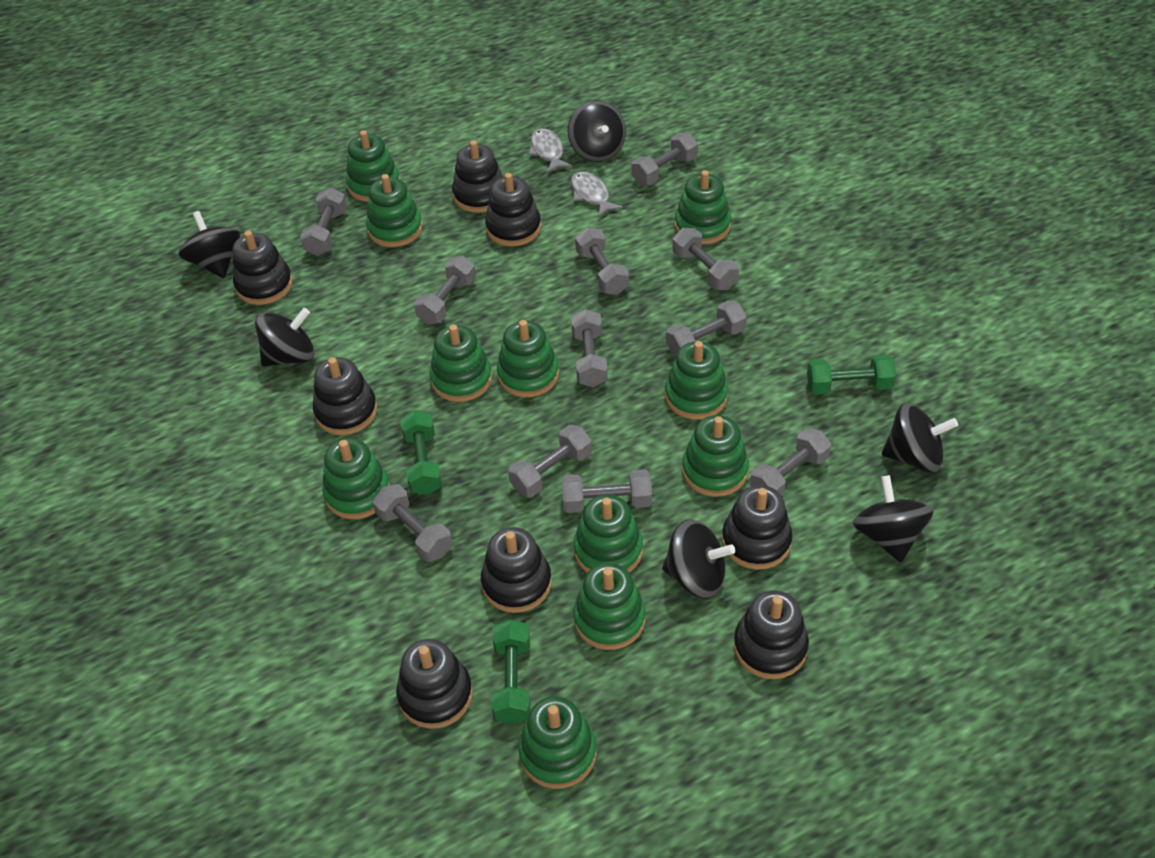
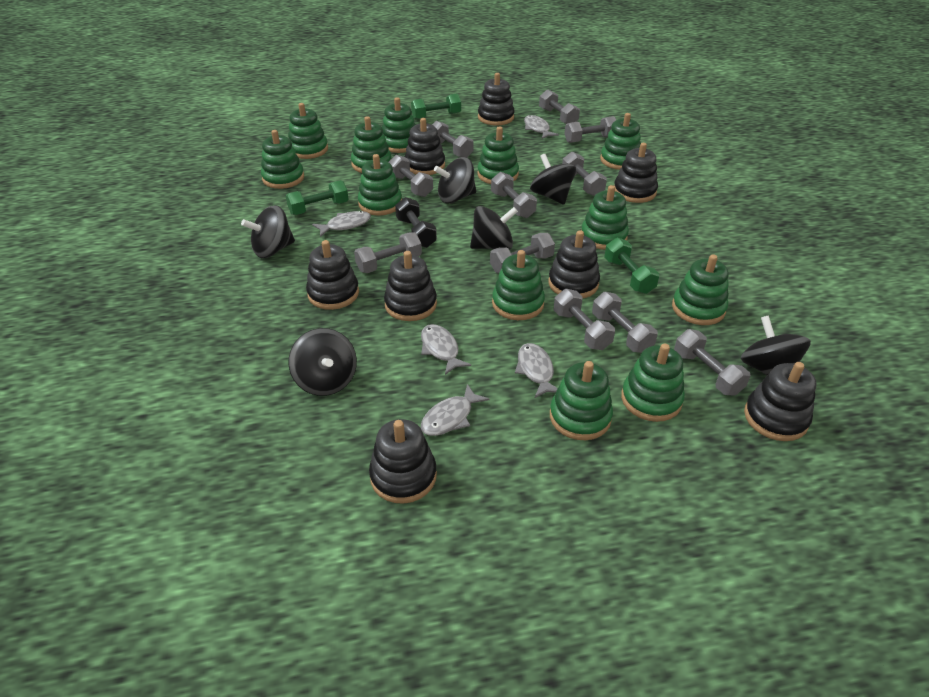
black dumbbell: 0 -> 1
green stacking toy: 11 -> 12
grey fish: 2 -> 5

